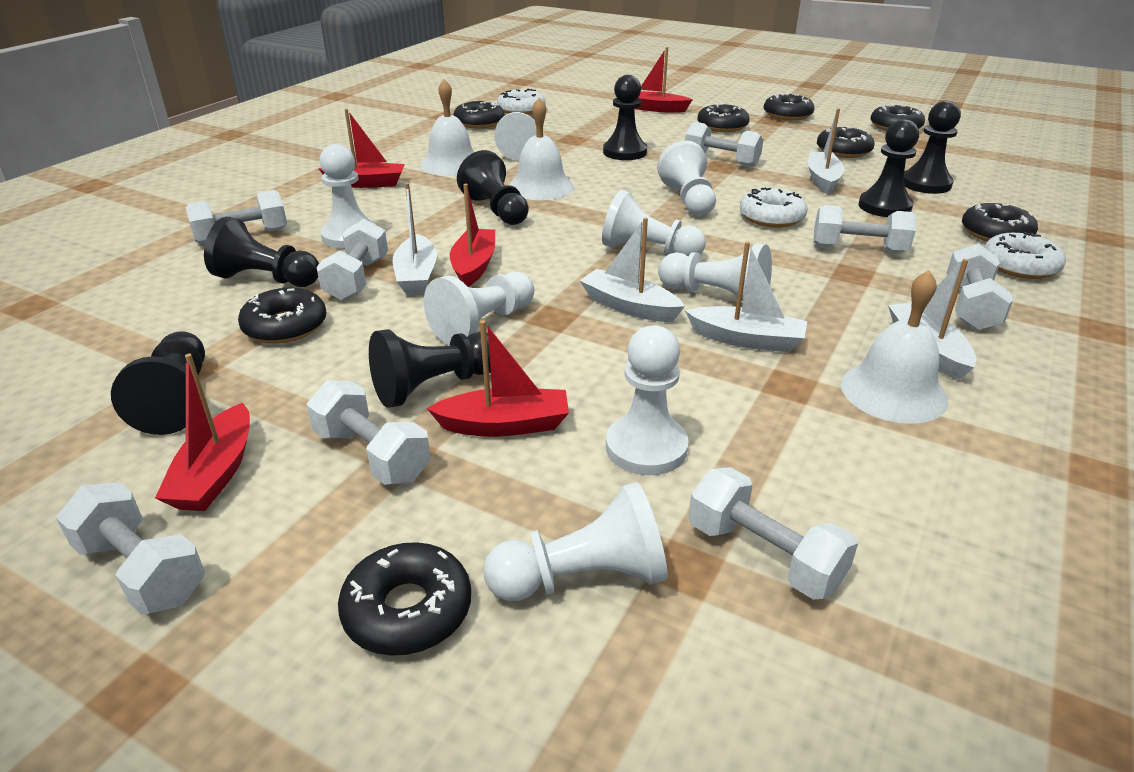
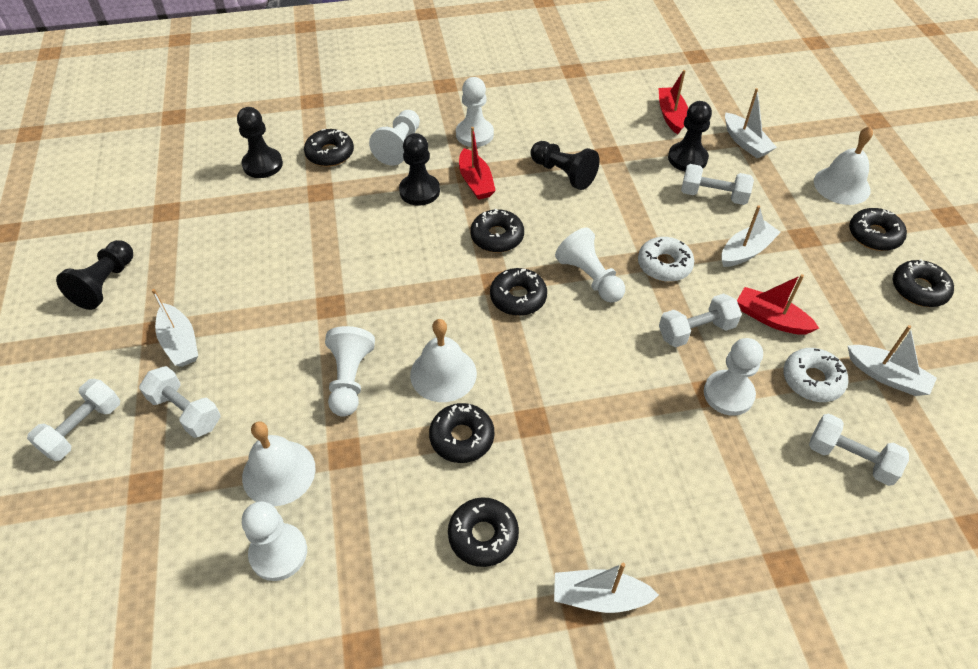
black donut: 8 -> 7
black pawn: 7 -> 5
red boat: 5 -> 3
white donut: 3 -> 2
white dumbbell: 8 -> 5
white pawn: 8 -> 6

